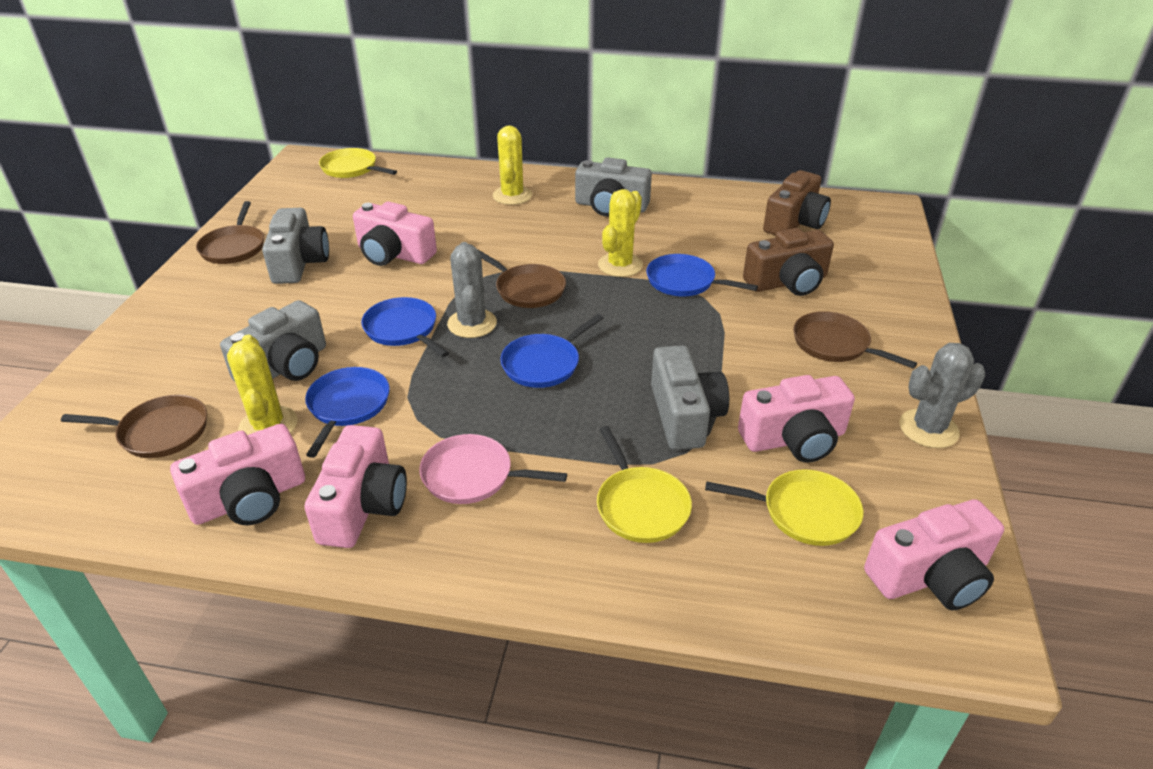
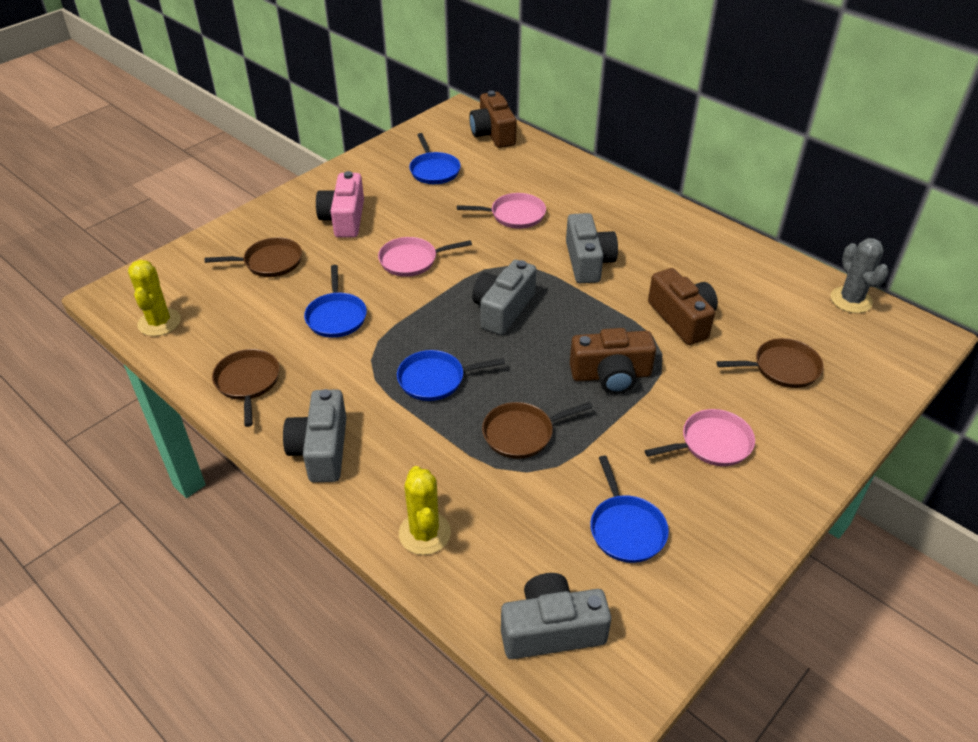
brown camera: 2 -> 3
grey cactus: 2 -> 1
pink camera: 5 -> 1
pink pan: 1 -> 3
yellow cactus: 3 -> 2
yellow pan: 3 -> 0

